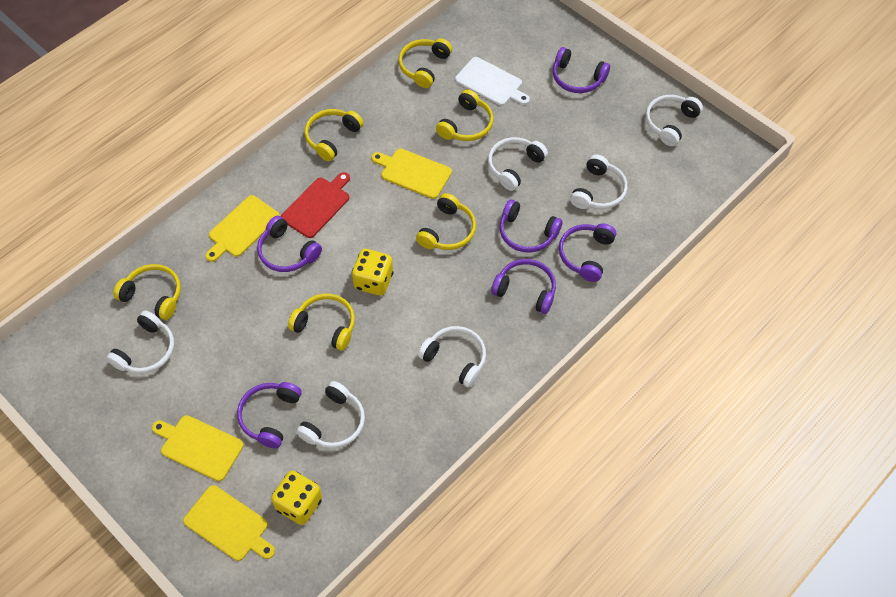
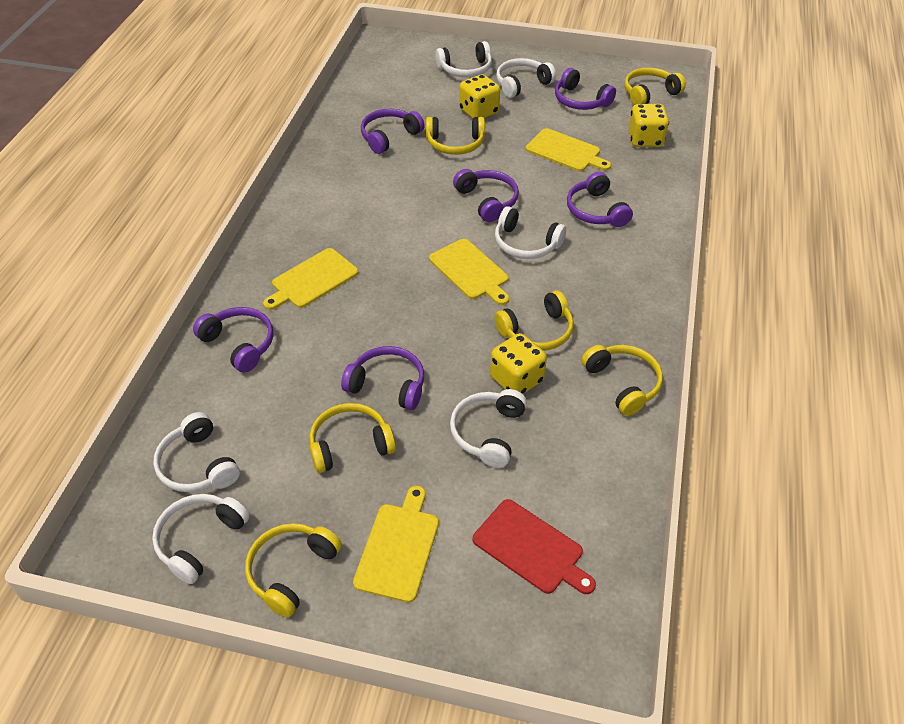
white cutting board: 1 -> 0
yellow dice: 2 -> 3

